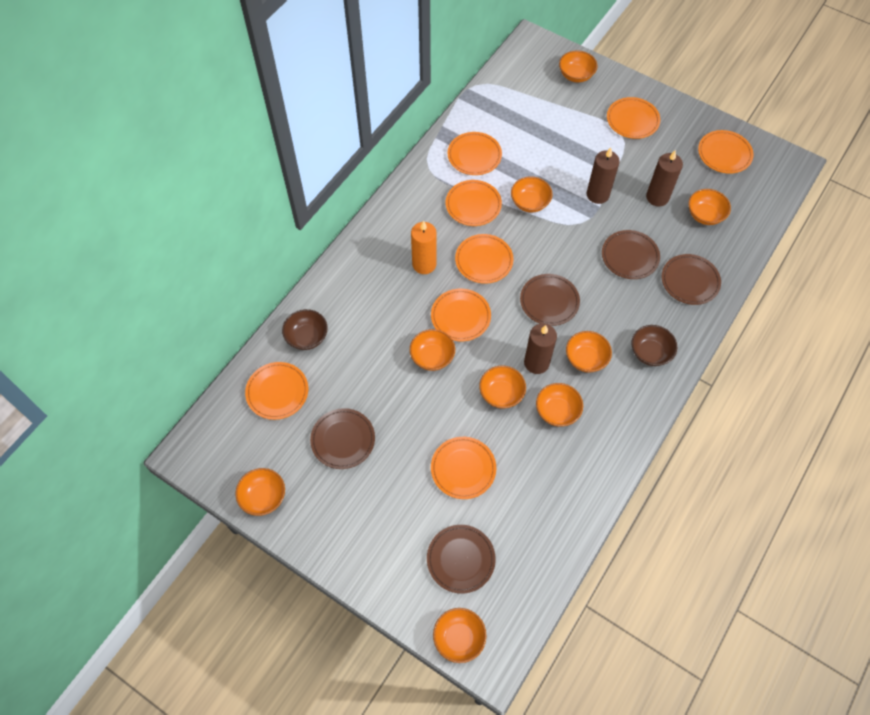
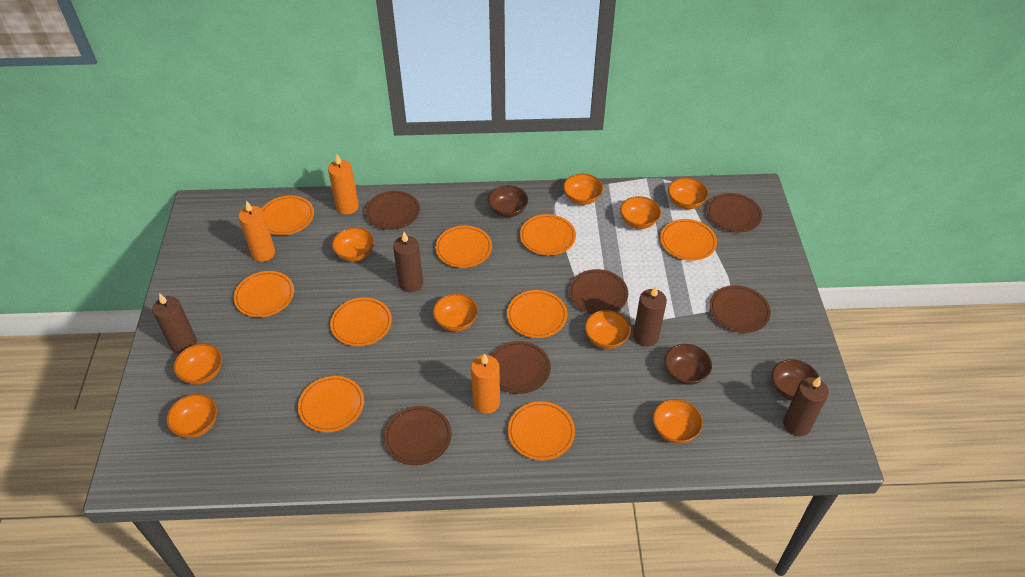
brown bowl: 2 -> 3
brown candle: 3 -> 4
brown plate: 5 -> 6
orange candle: 1 -> 3
orange plate: 8 -> 9

